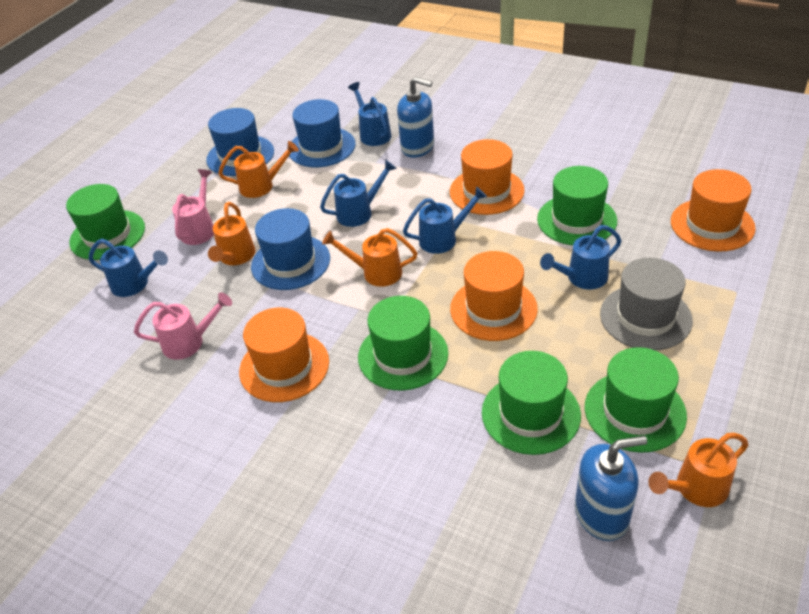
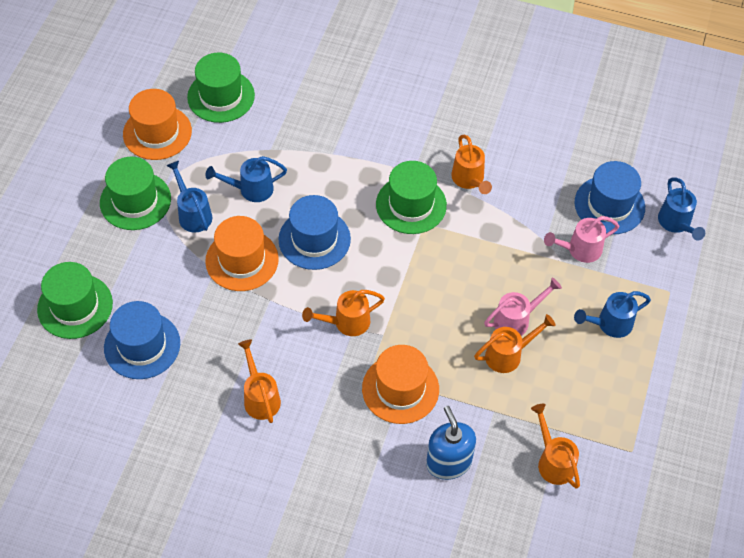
blue soap dispenser: 2 -> 1
blue watering can: 5 -> 4
green hat: 5 -> 4
grey hat: 1 -> 0
orange hat: 4 -> 3
orange watering can: 4 -> 5

